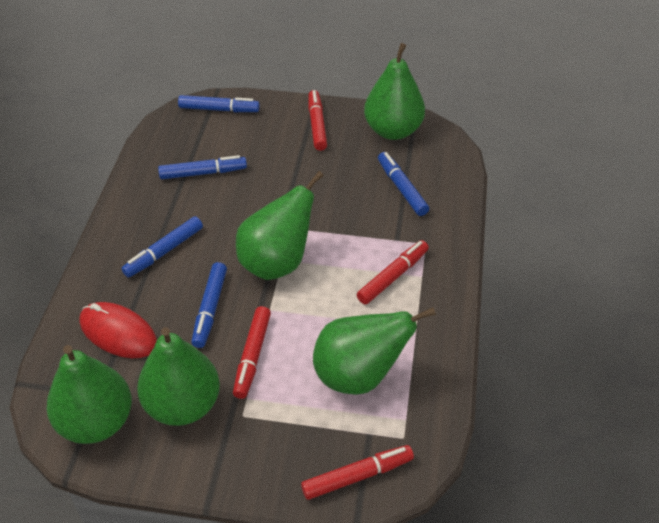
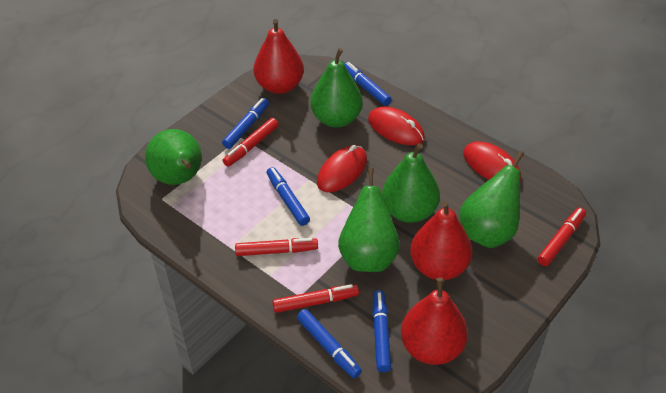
red mouse: 1 -> 3
red pear: 0 -> 3

